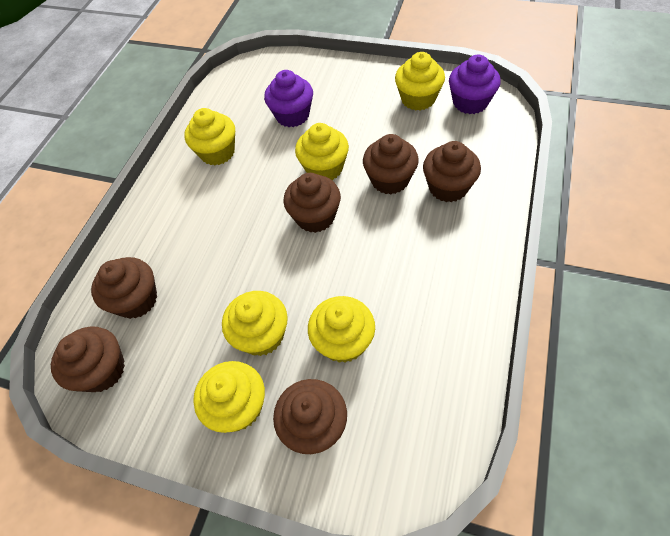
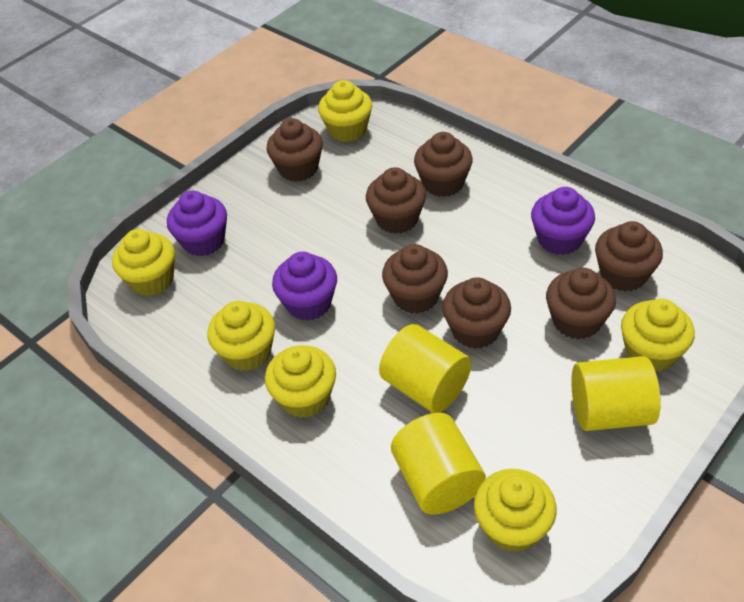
brown cupcake: 6 -> 7
purple cupcake: 2 -> 3
yellow cylinder: 0 -> 3

